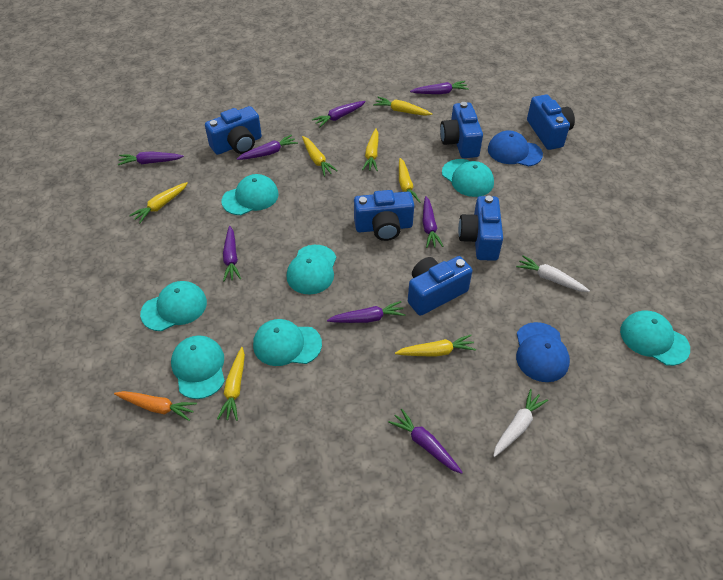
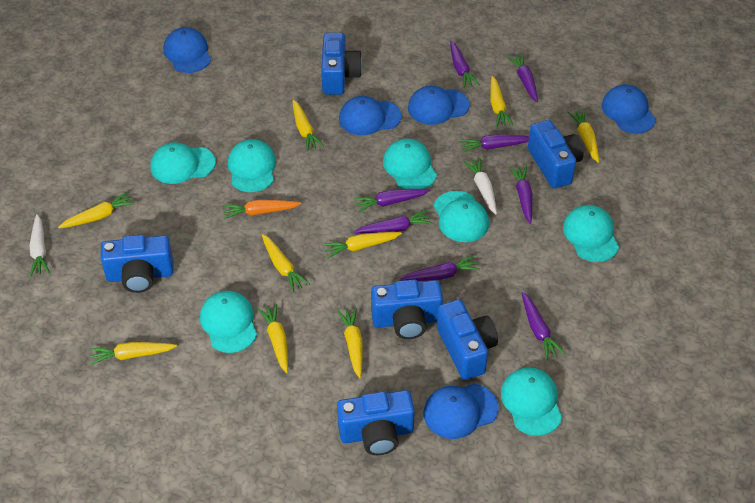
blue cap: 2 -> 5
yellow carrot: 7 -> 9

